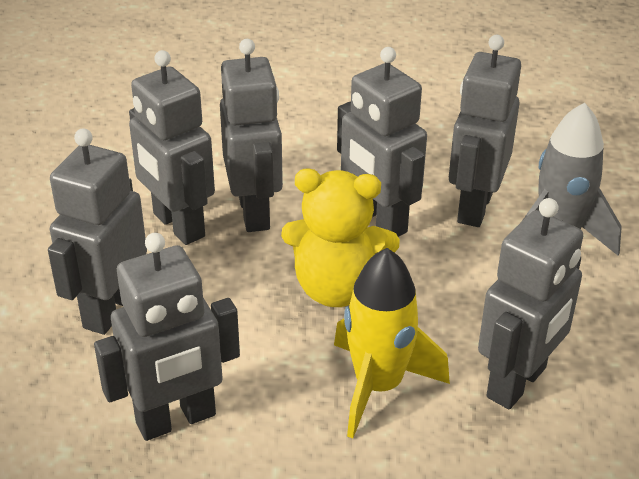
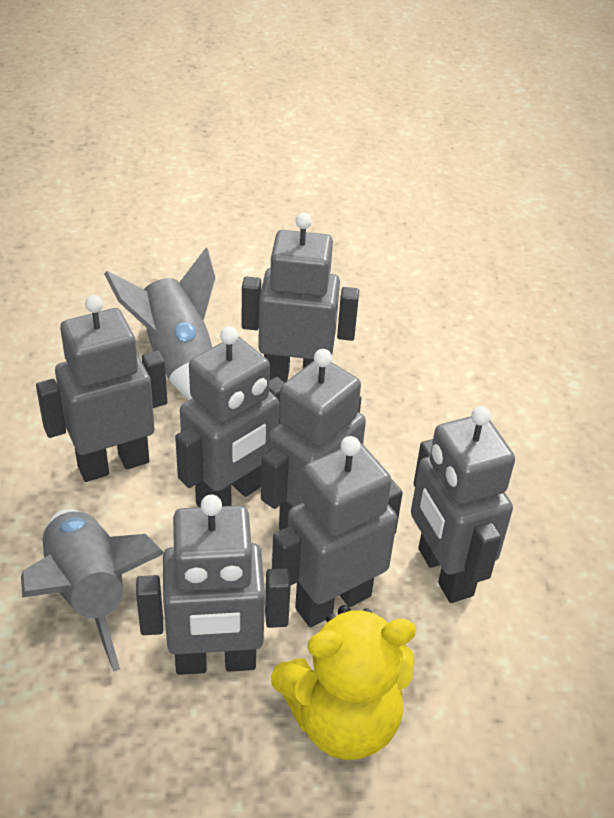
grey rocket: 1 -> 2
yellow rocket: 1 -> 0

